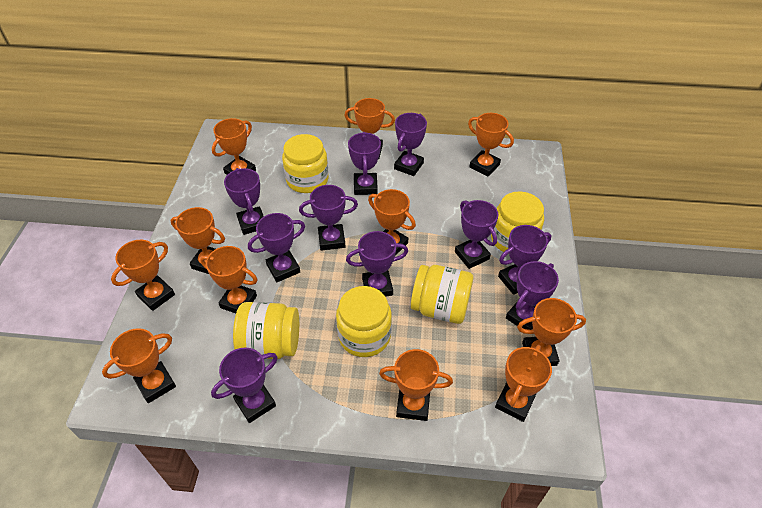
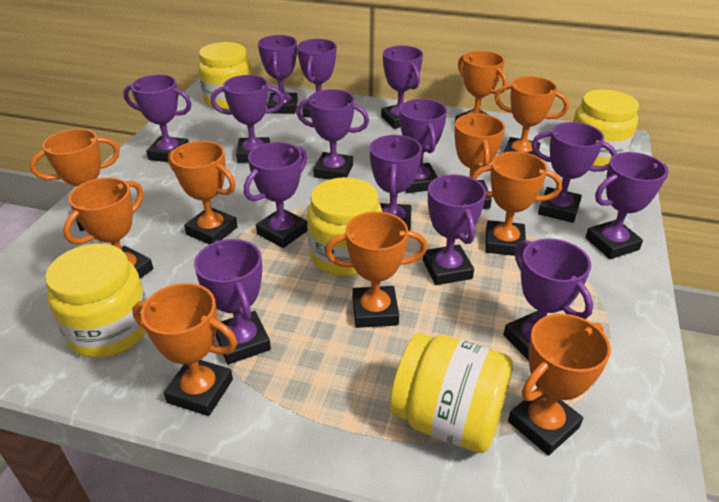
orange trophy: 11 -> 10
purple trophy: 10 -> 14

